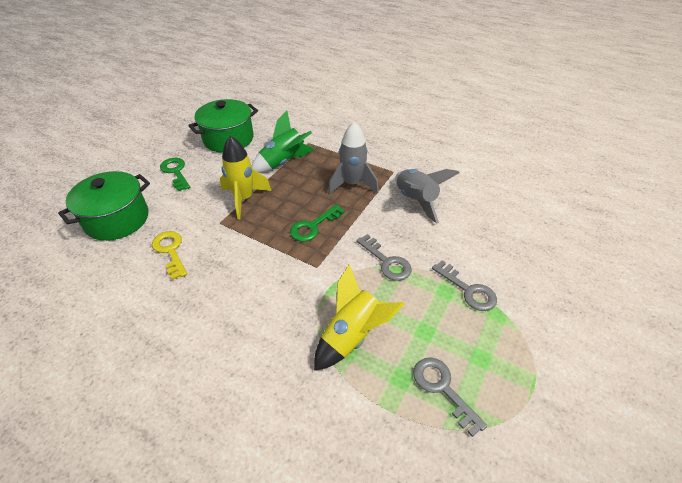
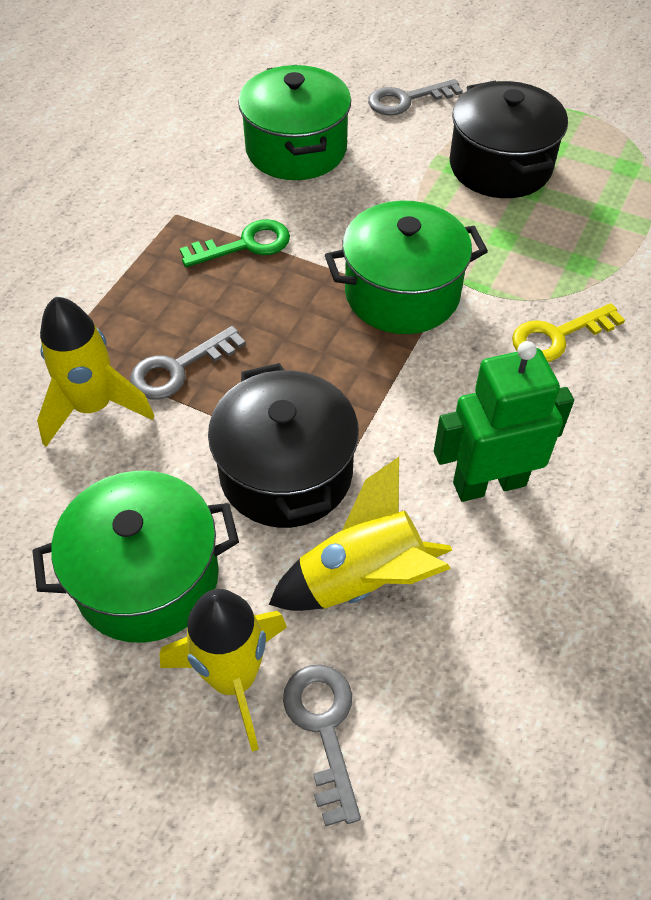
black pot: 0 -> 2
green key: 2 -> 1
green pot: 2 -> 3
green robot: 0 -> 1
green rocket: 1 -> 0
grey rocket: 2 -> 0
yellow rocket: 2 -> 3

